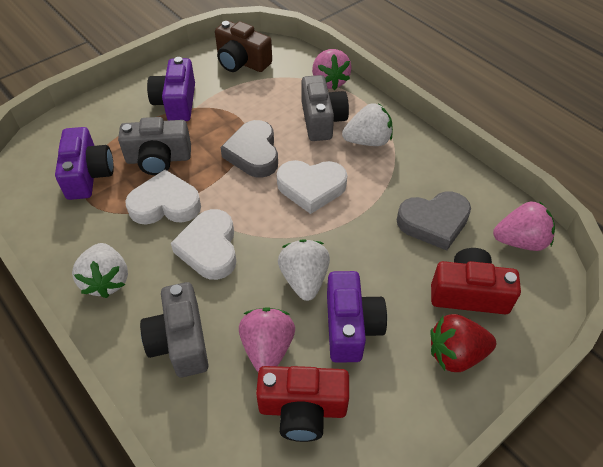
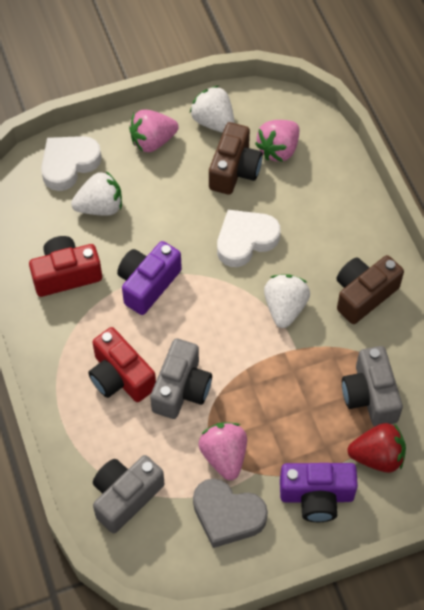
brown camera: 1 -> 2
grey heart: 2 -> 1
purple camera: 3 -> 2
white heart: 3 -> 2

